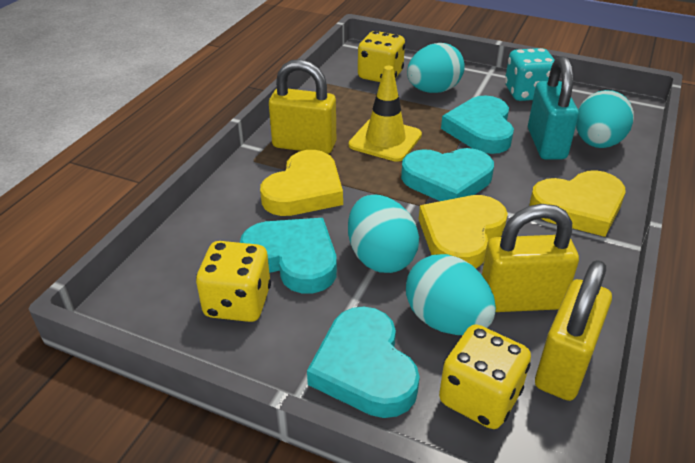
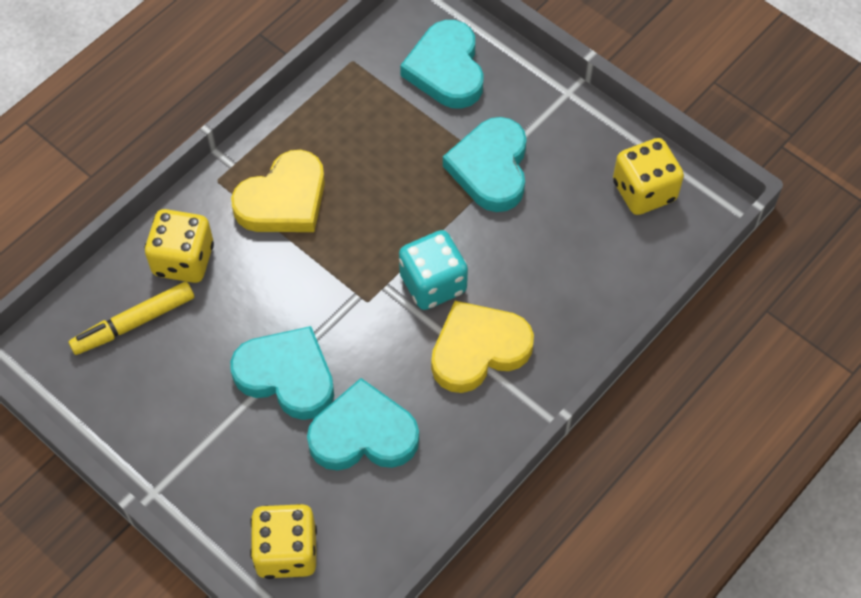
turquoise egg: 4 -> 0
turquoise padlock: 1 -> 0
yellow heart: 3 -> 2
yellow marker: 0 -> 1
yellow padlock: 3 -> 0
yellow traffic cone: 1 -> 0

